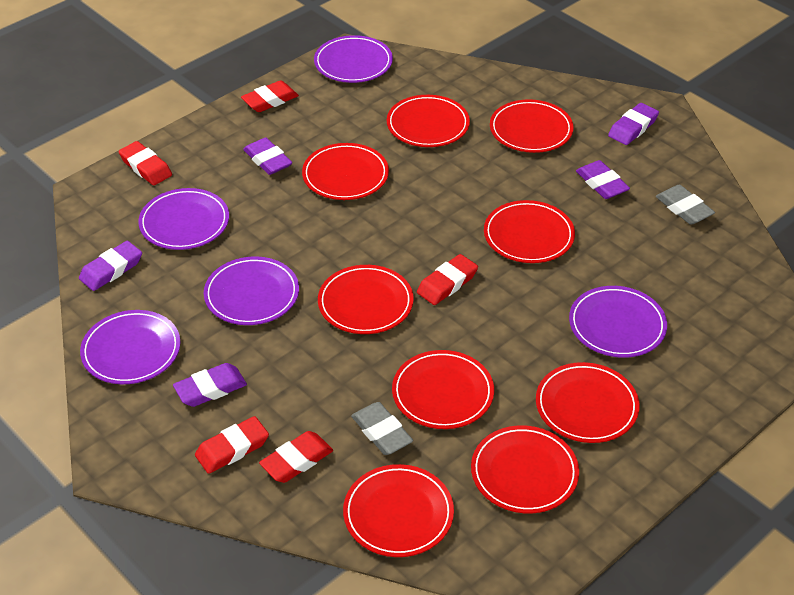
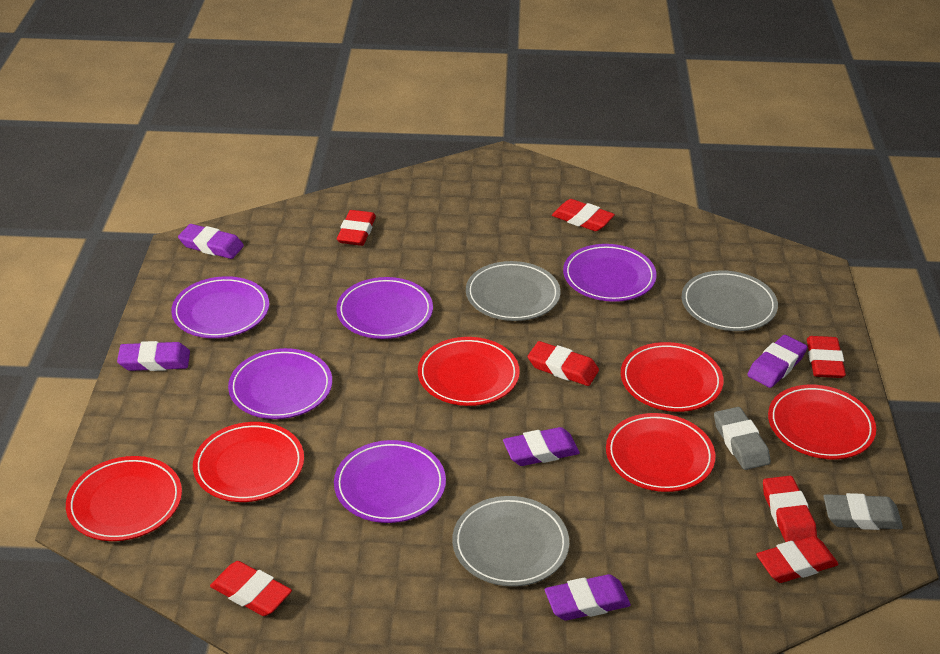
grey plate: 0 -> 3
red eraser: 5 -> 7
red plate: 9 -> 6

